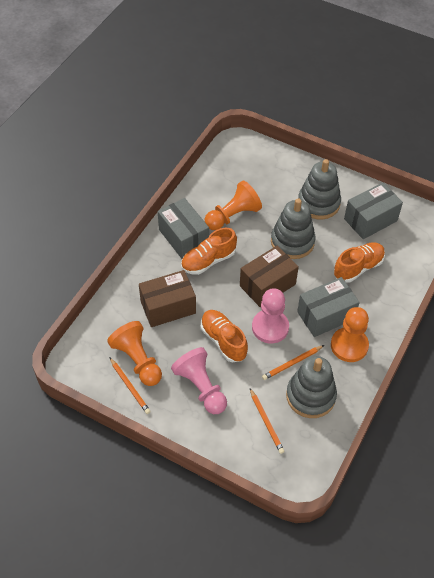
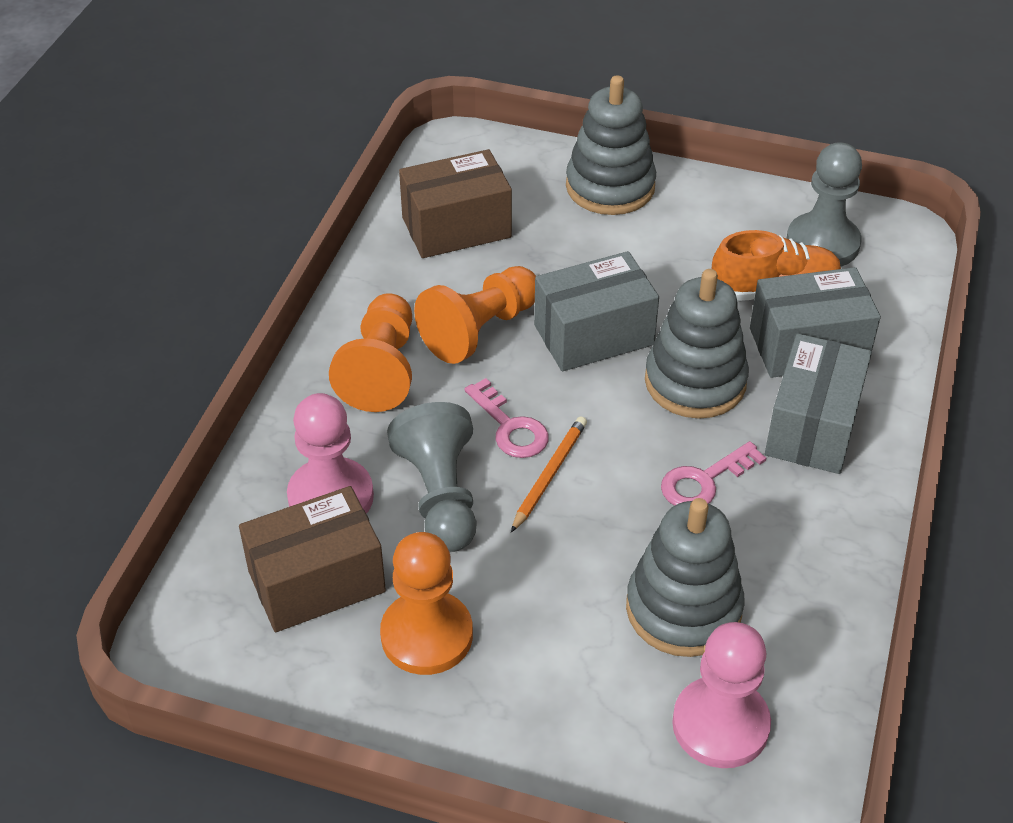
grey pawn: 0 -> 2
orange pencil: 3 -> 1
orange shoe: 3 -> 1
pink key: 0 -> 2

